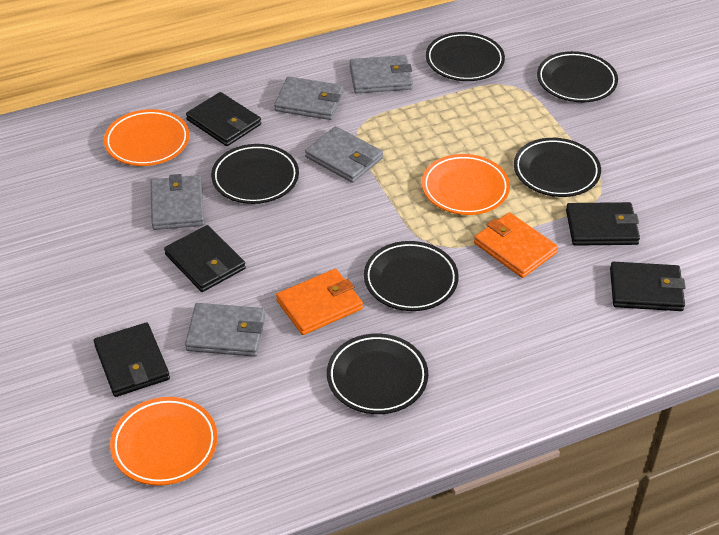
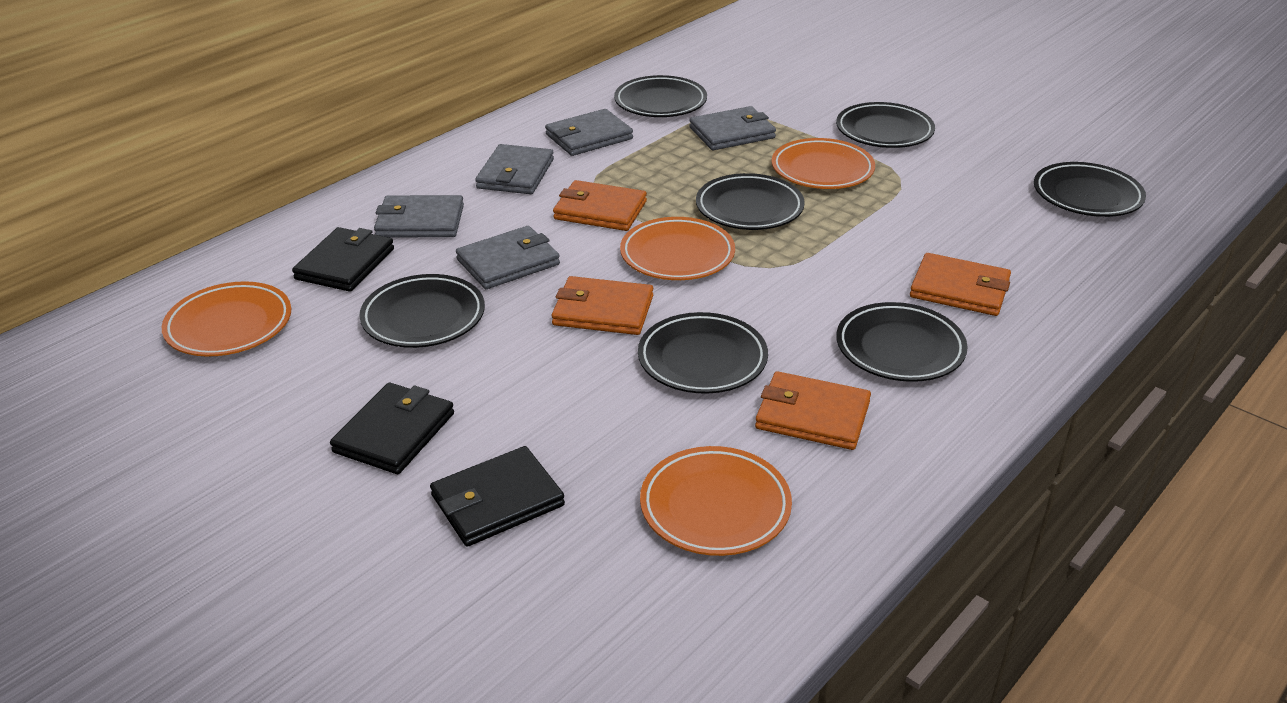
black plate: 6 -> 7
black wallet: 5 -> 3
orange plate: 3 -> 4
orange wallet: 2 -> 4

